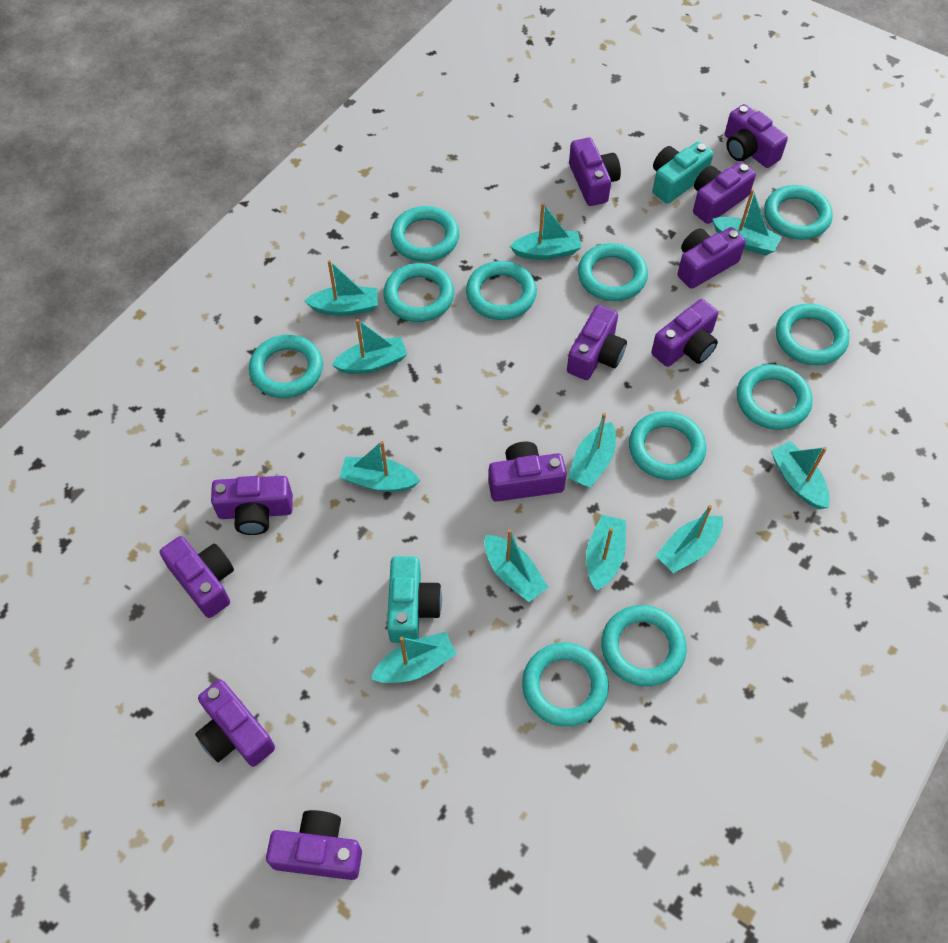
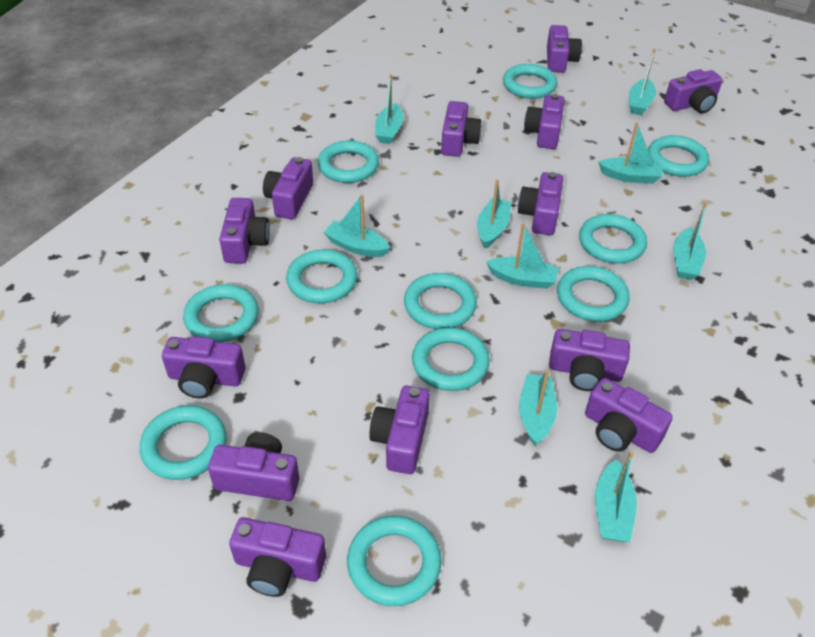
purple camera: 11 -> 13
turquoise boat: 11 -> 9
turquoise camera: 2 -> 0

